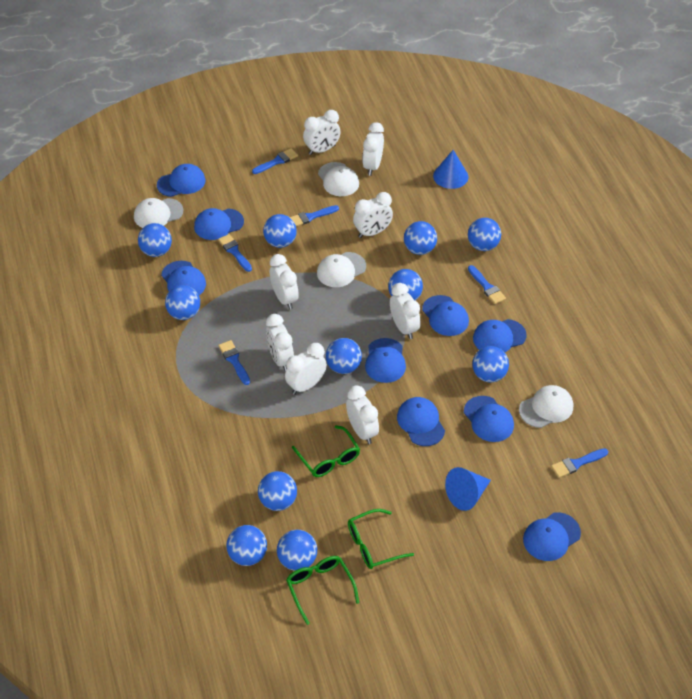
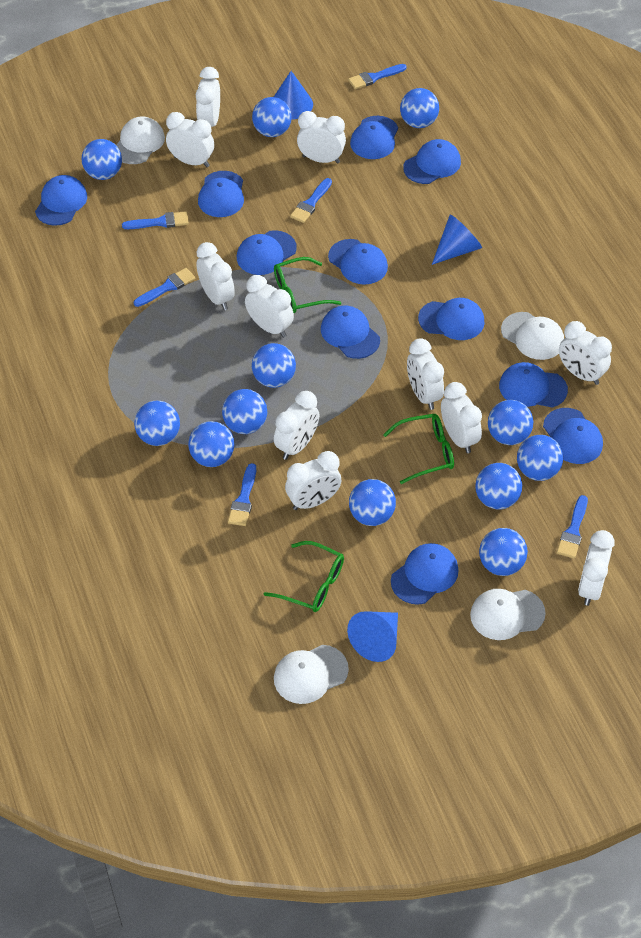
blue ball: 11 -> 12
blue cap: 9 -> 11
blue cone: 2 -> 3
white clock: 8 -> 11

